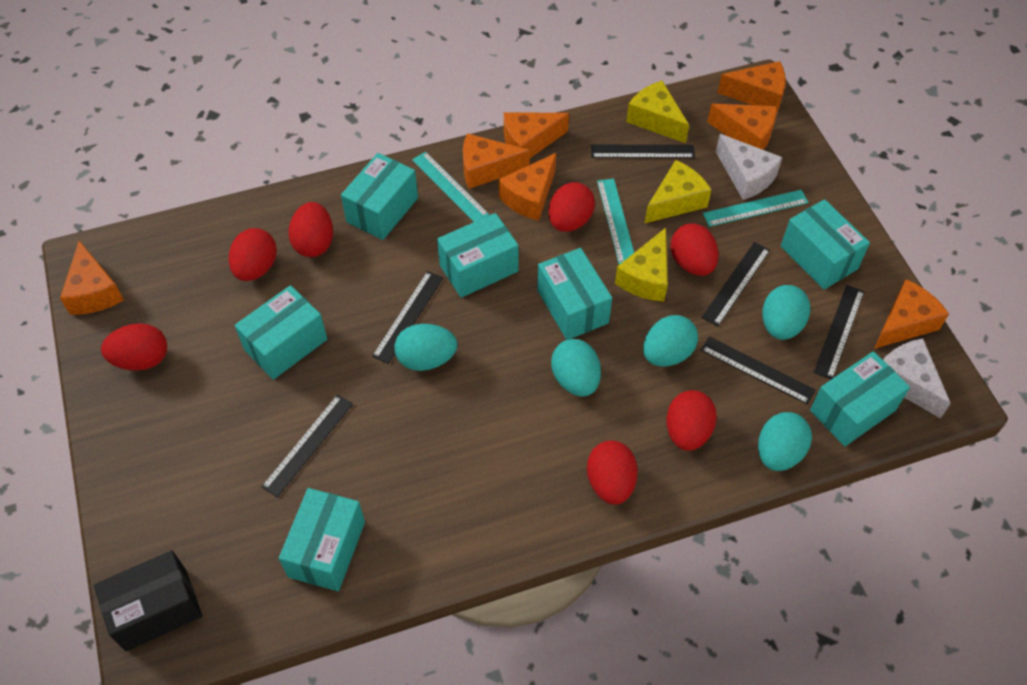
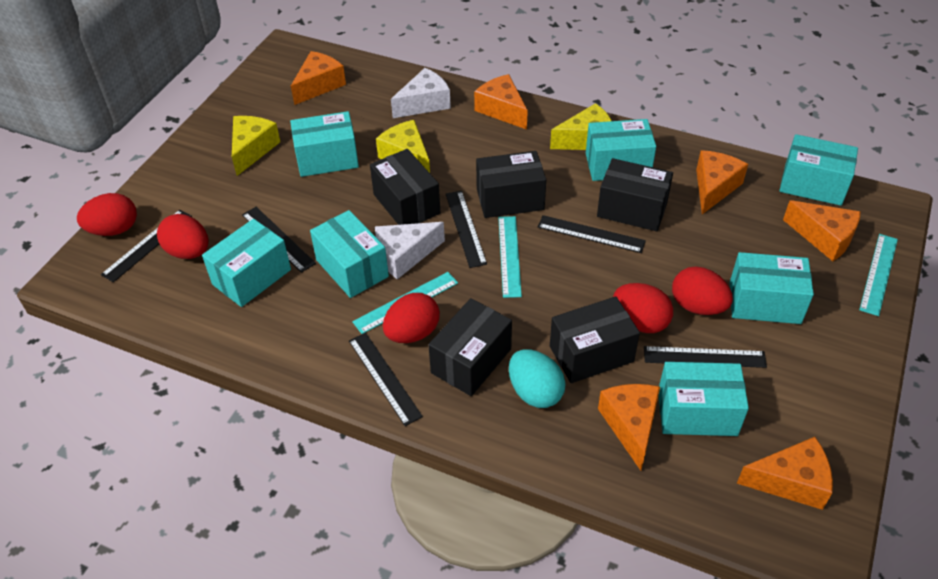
black box: 1 -> 5
orange cheese: 7 -> 6
red egg: 7 -> 5
turquoise egg: 5 -> 1

